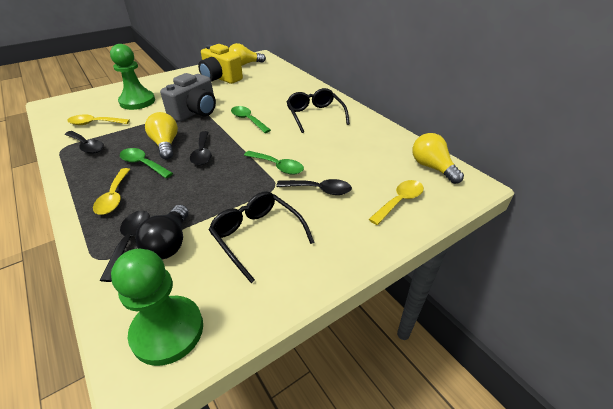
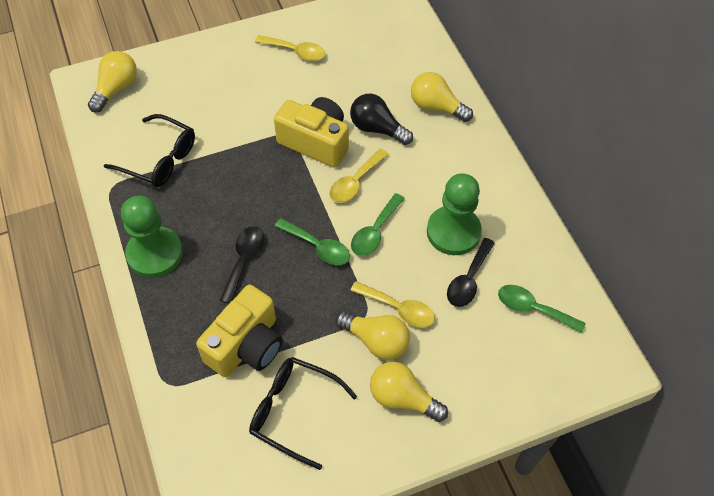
black spoon: 4 -> 2
grey camera: 1 -> 0
yellow camera: 1 -> 2
yellow light bulb: 3 -> 4

